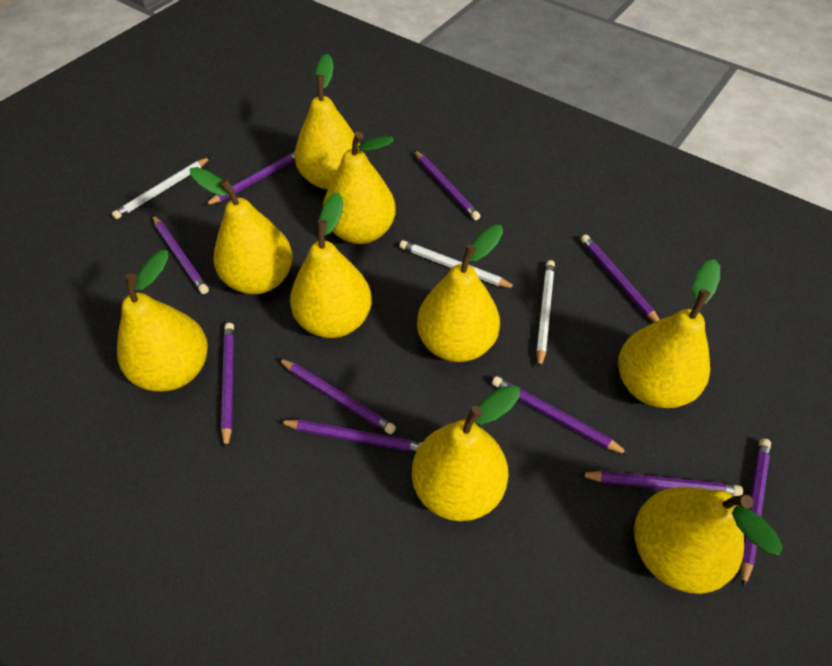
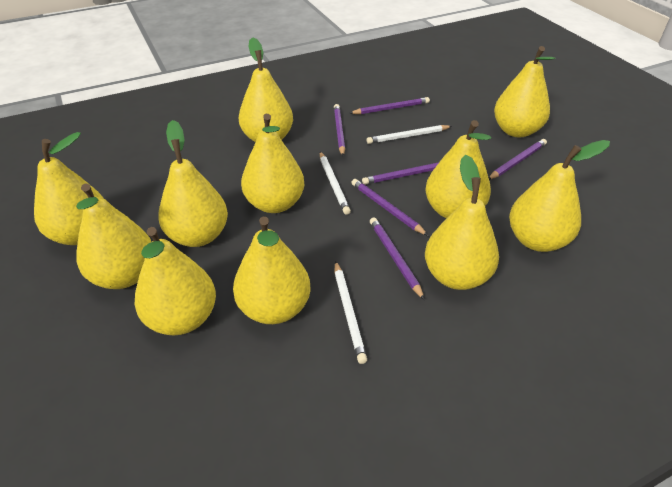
purple pencil: 10 -> 6
yellow pear: 9 -> 11

